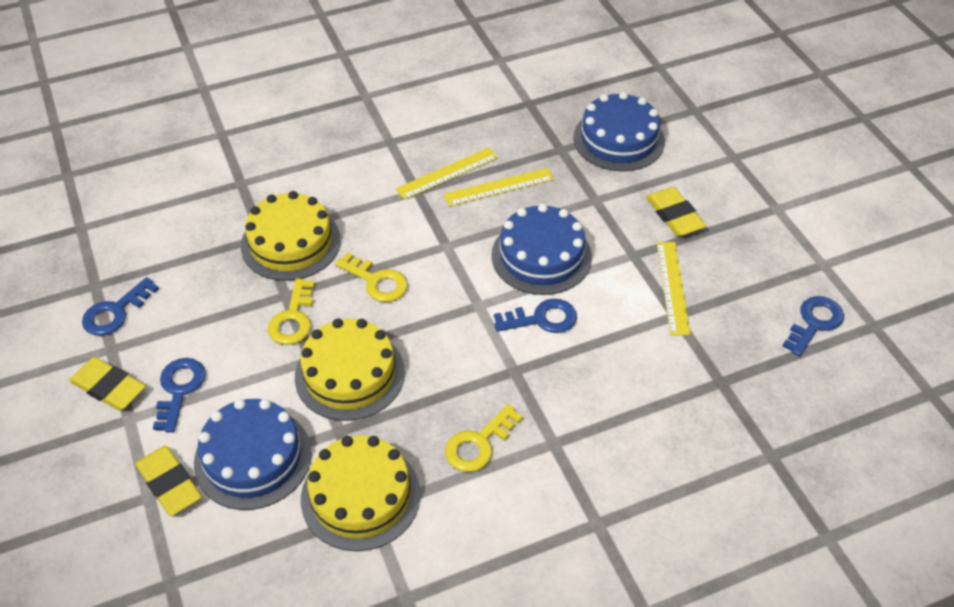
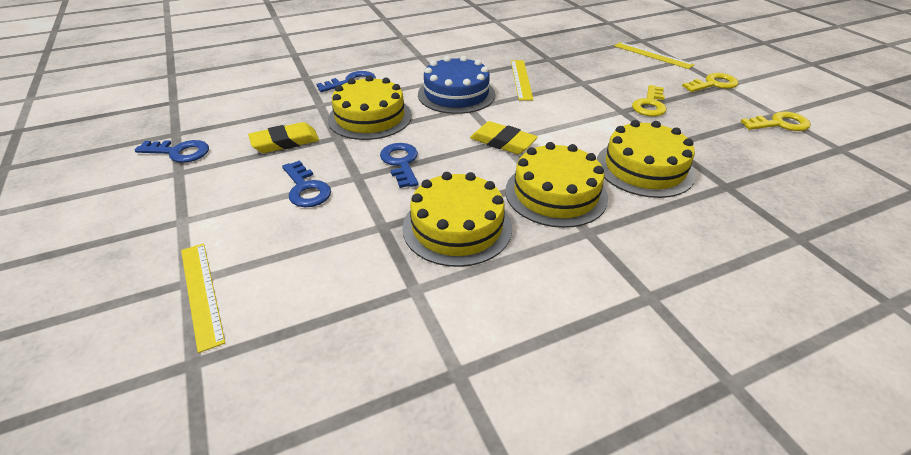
blue cake: 3 -> 1
yellow cake: 3 -> 4
yellow eraser: 3 -> 2

